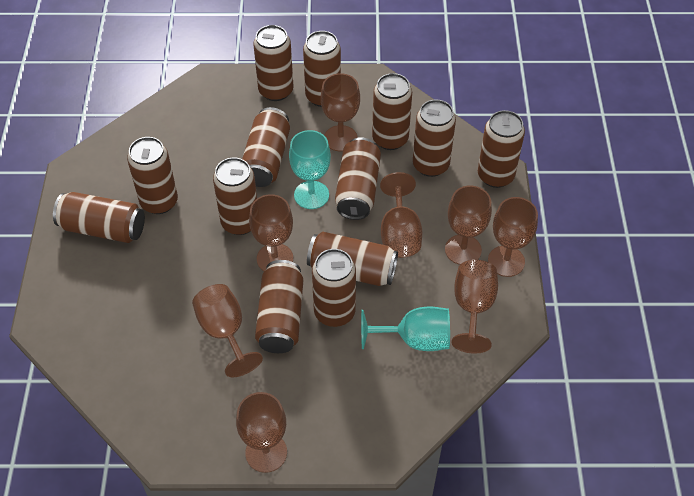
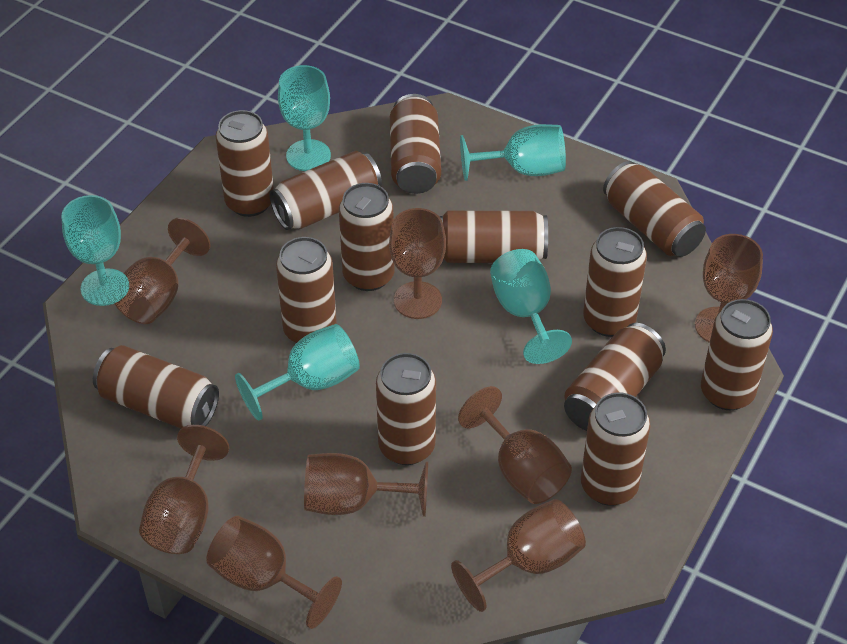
turquoise goblet: 2 -> 5

